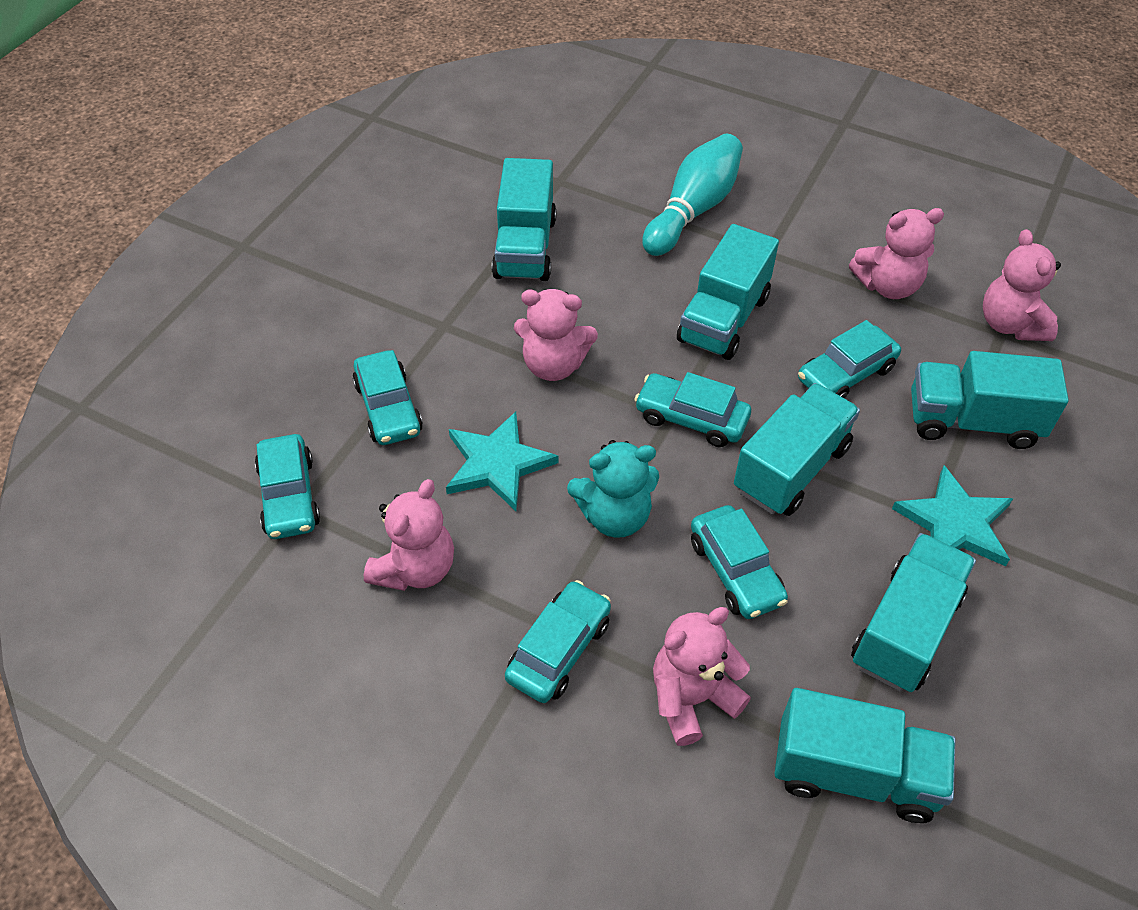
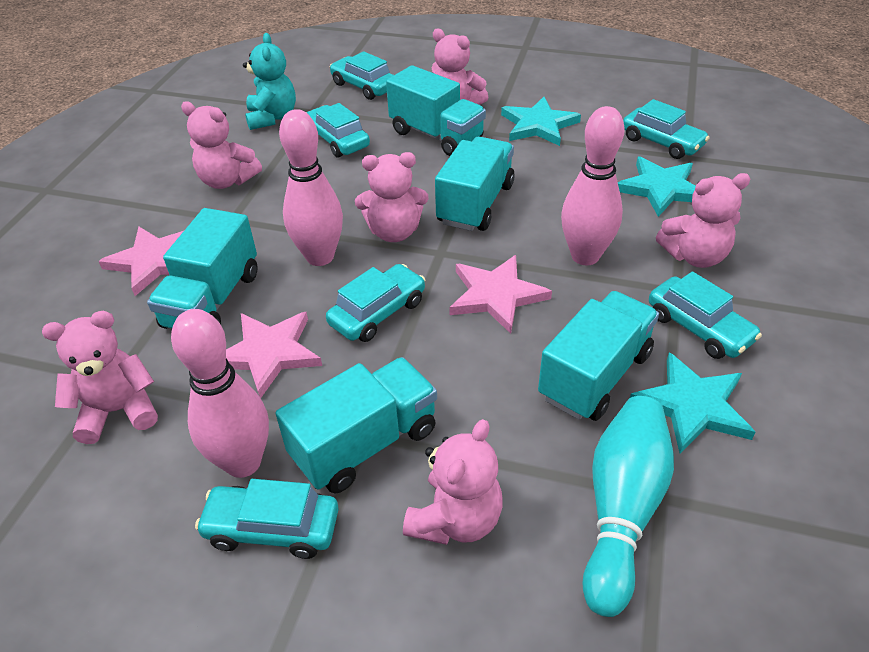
pink bowling pin: 0 -> 3
pink star: 0 -> 3
pink teddy bear: 5 -> 6
turquoise star: 2 -> 3
turquoise truck: 6 -> 5

